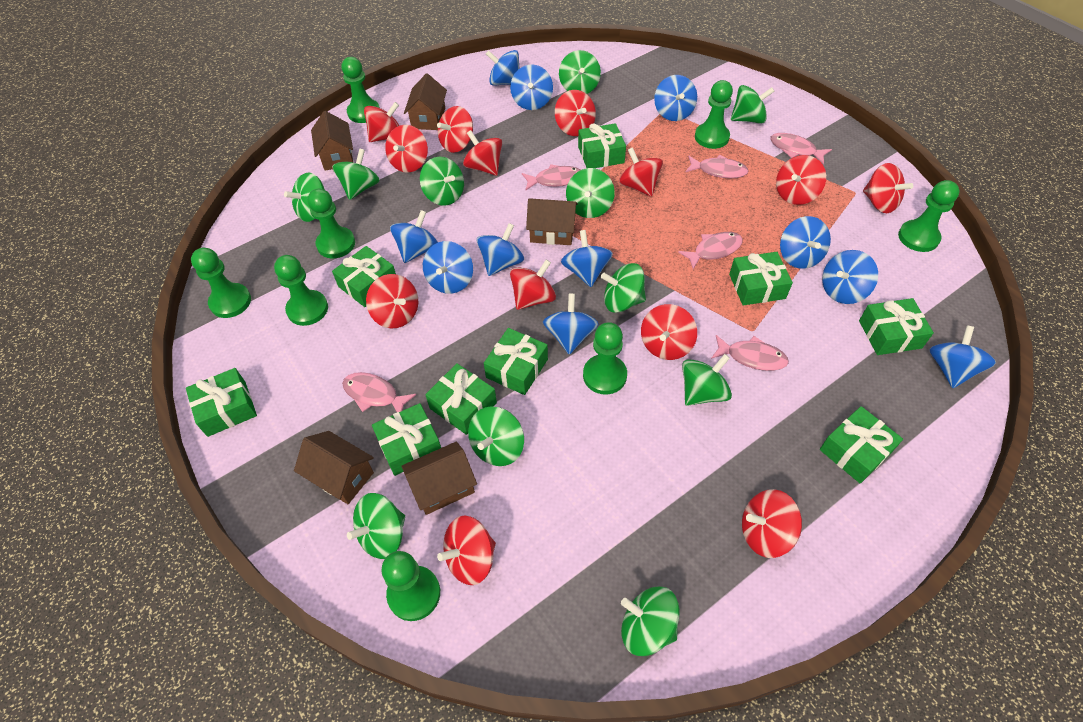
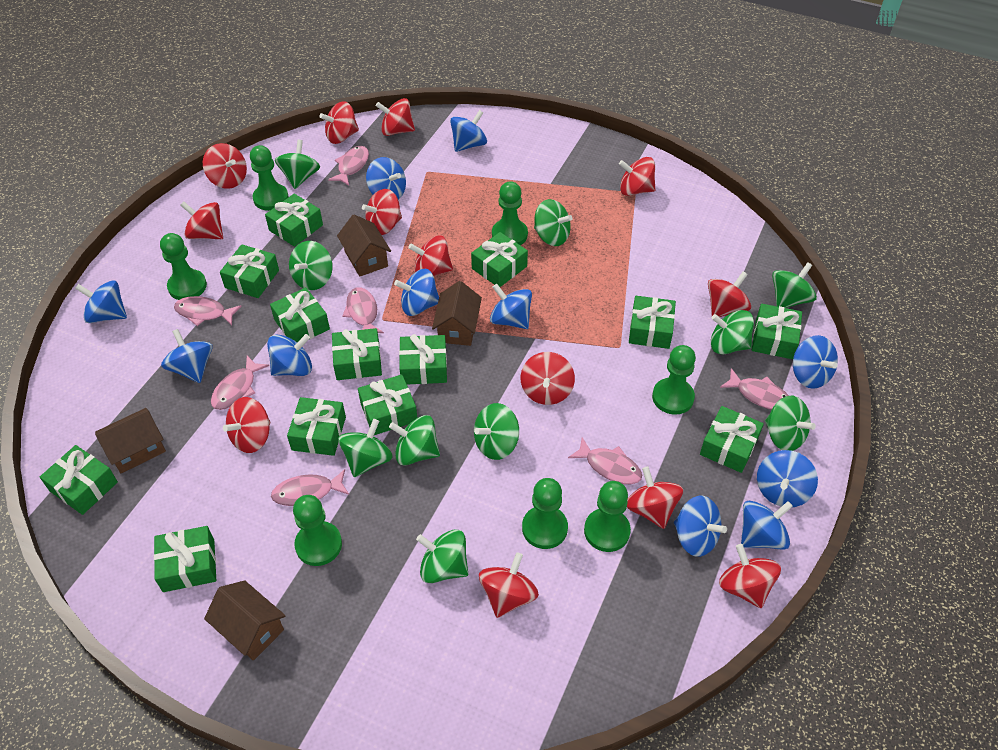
brown house: 5 -> 4
green gift: 9 -> 13
green pawn: 8 -> 7
green spinning top: 11 -> 10
pink fish: 6 -> 7

